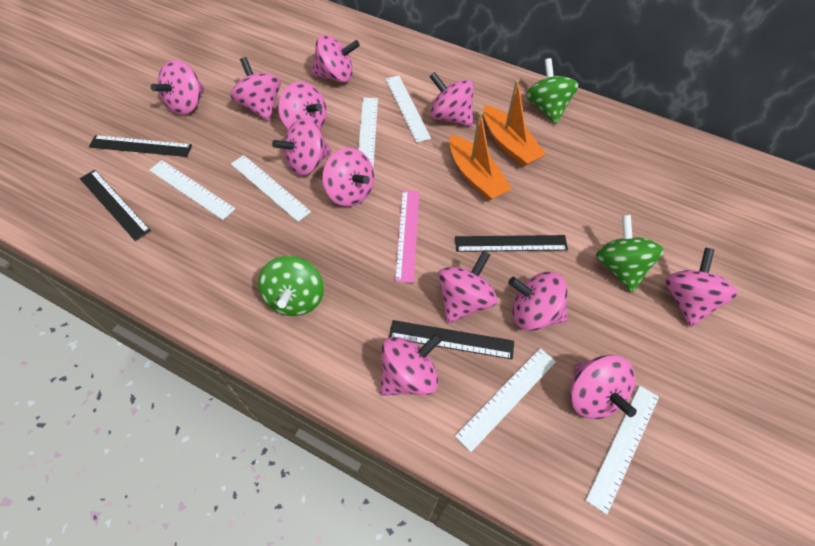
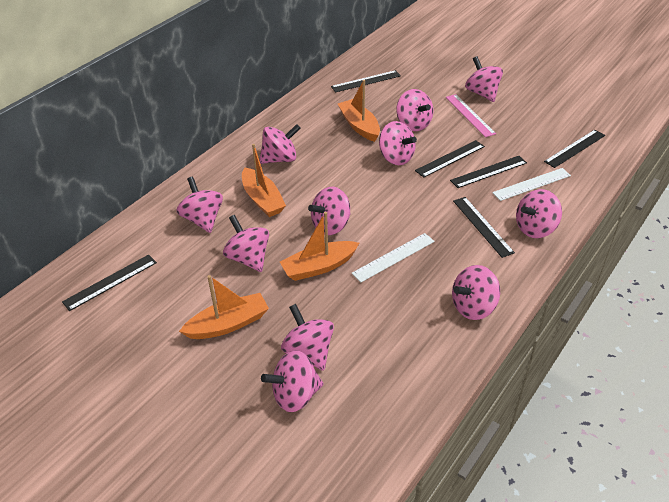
black ruler: 4 -> 6
green spinning top: 3 -> 0
orange boat: 2 -> 4
pink spinning top: 12 -> 11
white ruler: 6 -> 2

